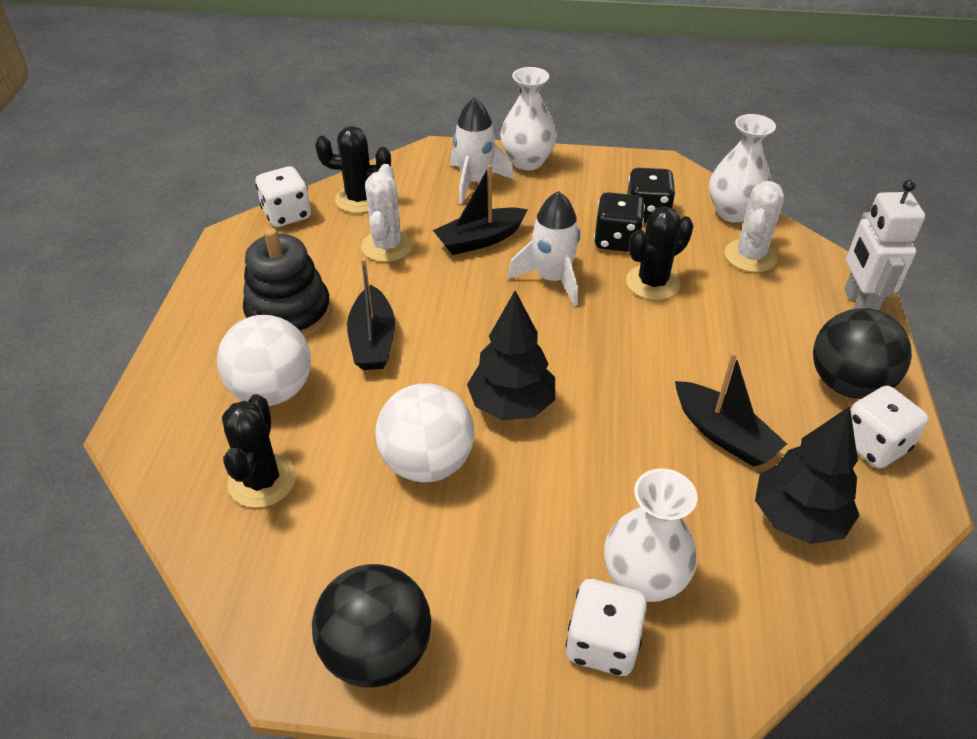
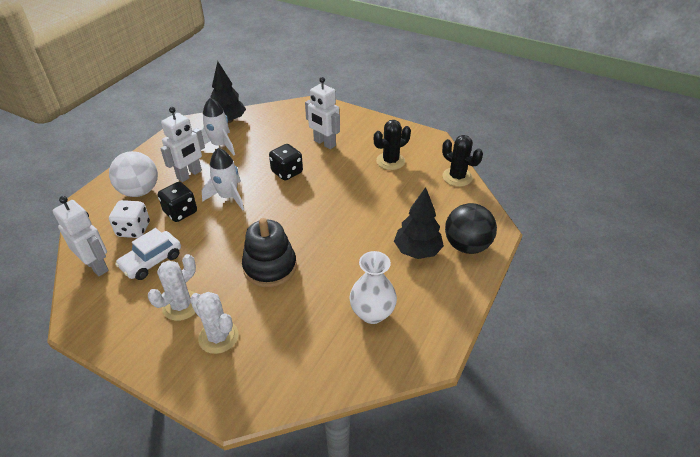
black ball: 2 -> 1
black boat: 3 -> 0
black cactus: 3 -> 2
white ball: 2 -> 1
white car: 0 -> 1
white dice: 3 -> 1
white robot: 1 -> 3
white vase: 3 -> 1

